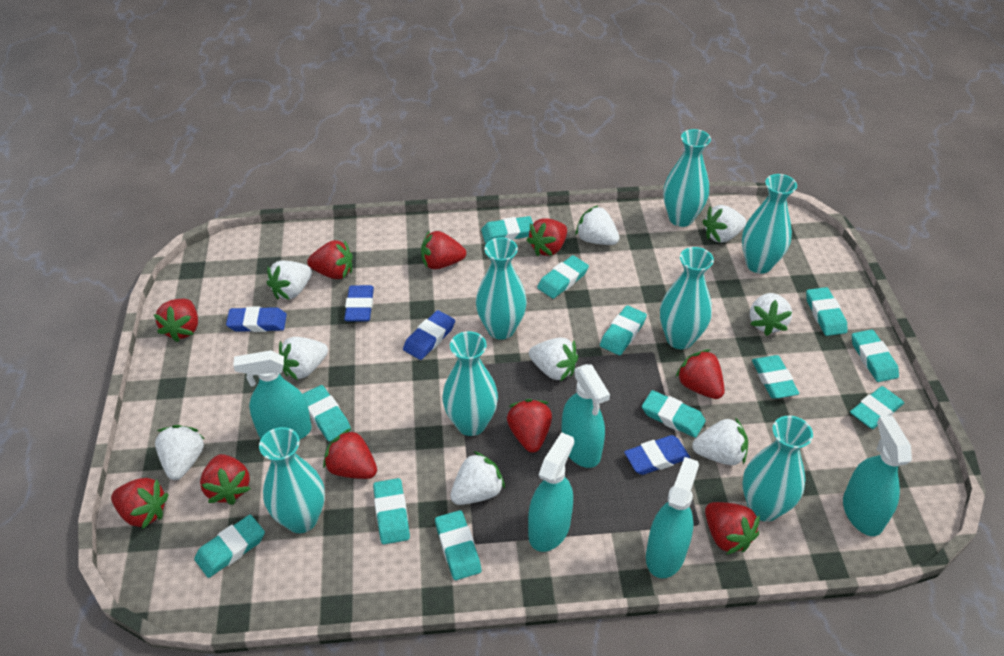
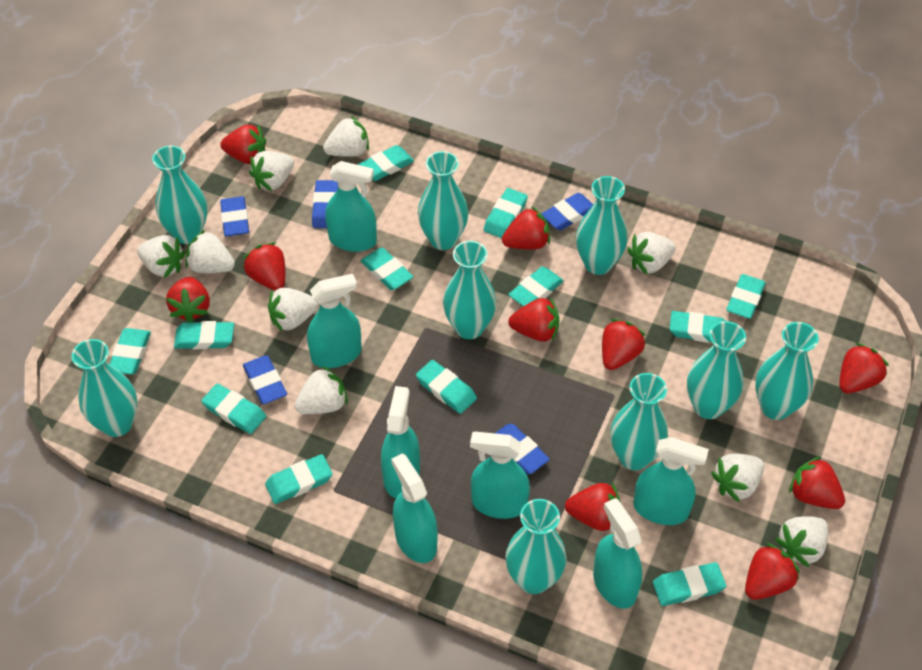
blue eraser: 4 -> 5
turquoise spray bottle: 5 -> 7
turquoise vase: 7 -> 9

